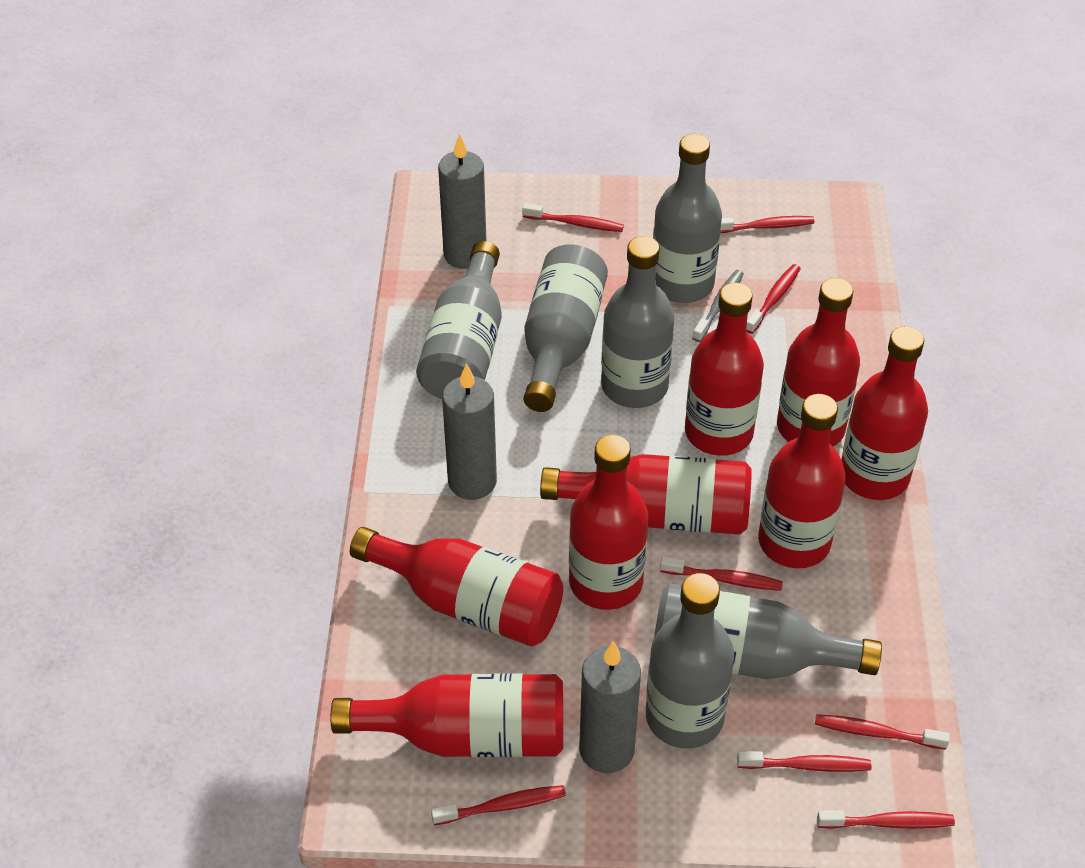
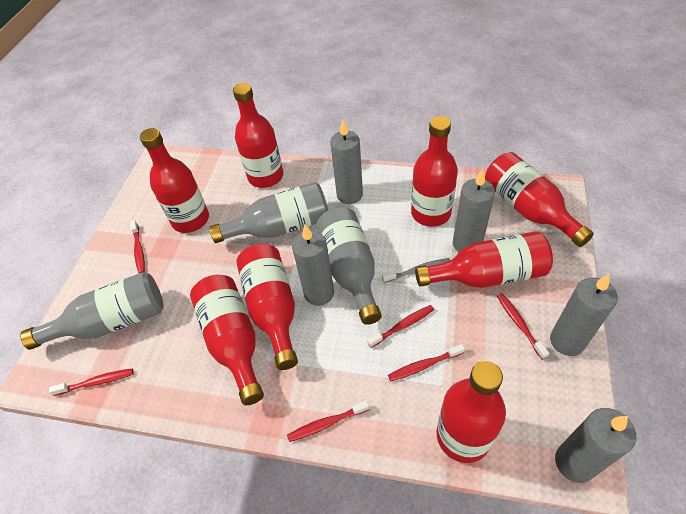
grey bottle: 6 -> 3
grey candle: 3 -> 5
red toothbrush: 8 -> 6

